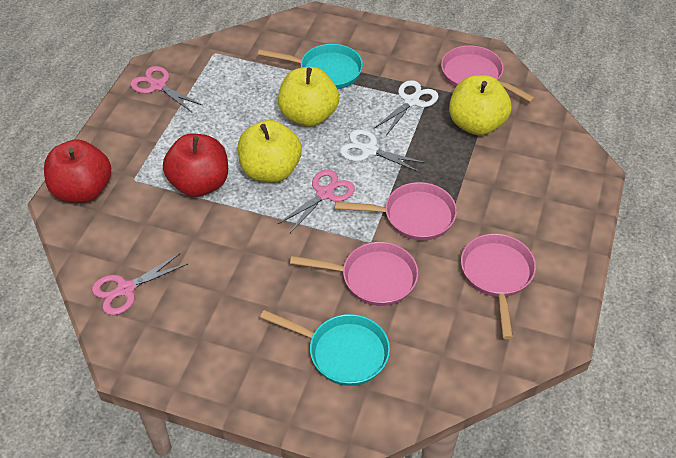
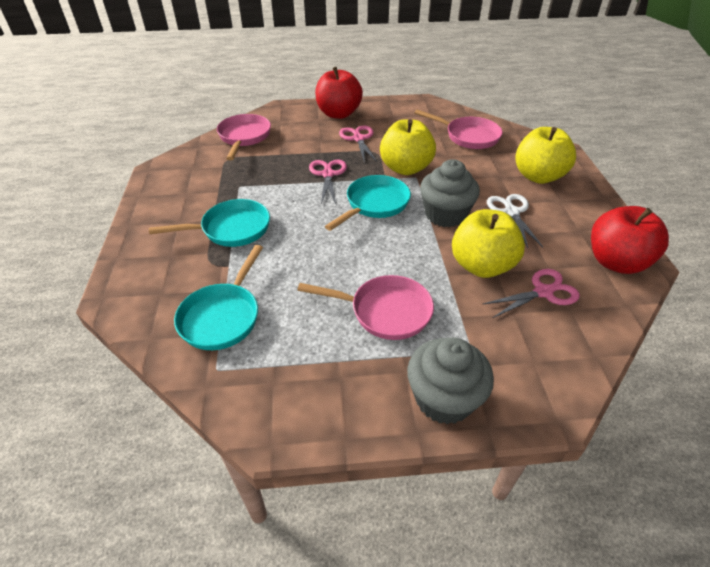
grey cupcake: 0 -> 2
pink pan: 4 -> 3
turquoise pan: 2 -> 3
white scissors: 2 -> 1

